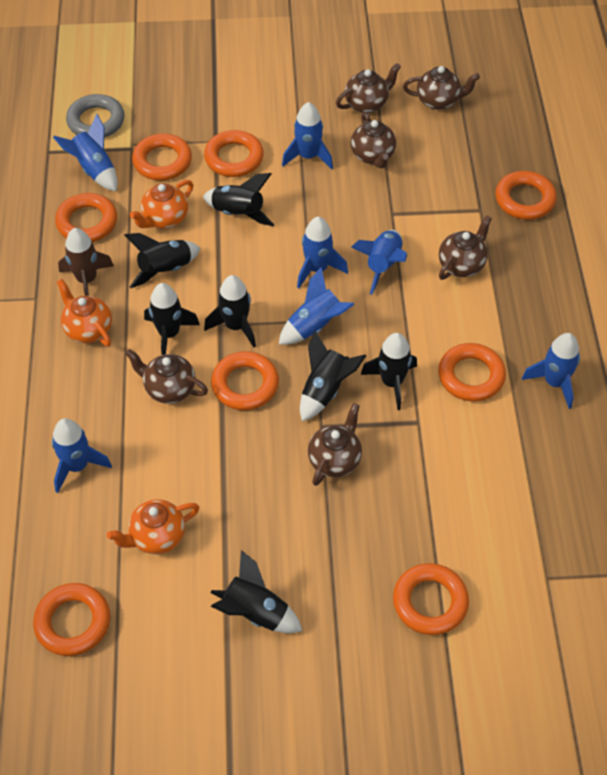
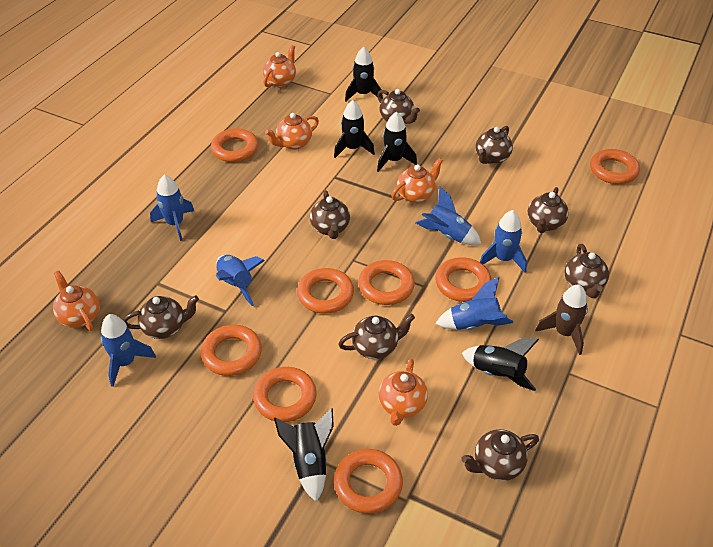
black rocket: 7 -> 5
blue rocket: 7 -> 6
brown teapot: 6 -> 8
grey ring: 1 -> 0
orange teapot: 3 -> 5

